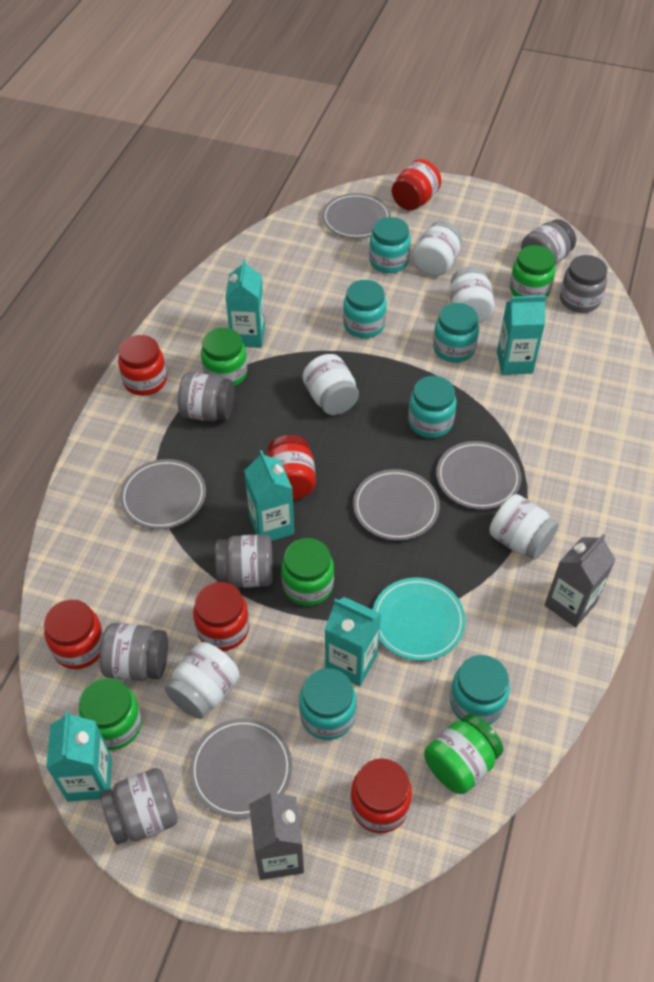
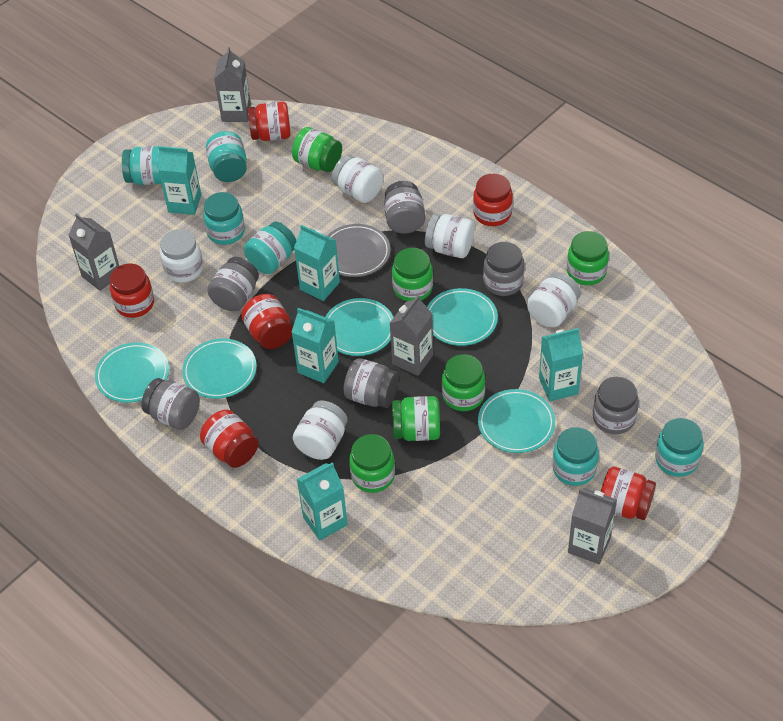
green jar: 5 -> 6
grey carton: 2 -> 4
grey plate: 5 -> 1
turquoise plate: 1 -> 5

